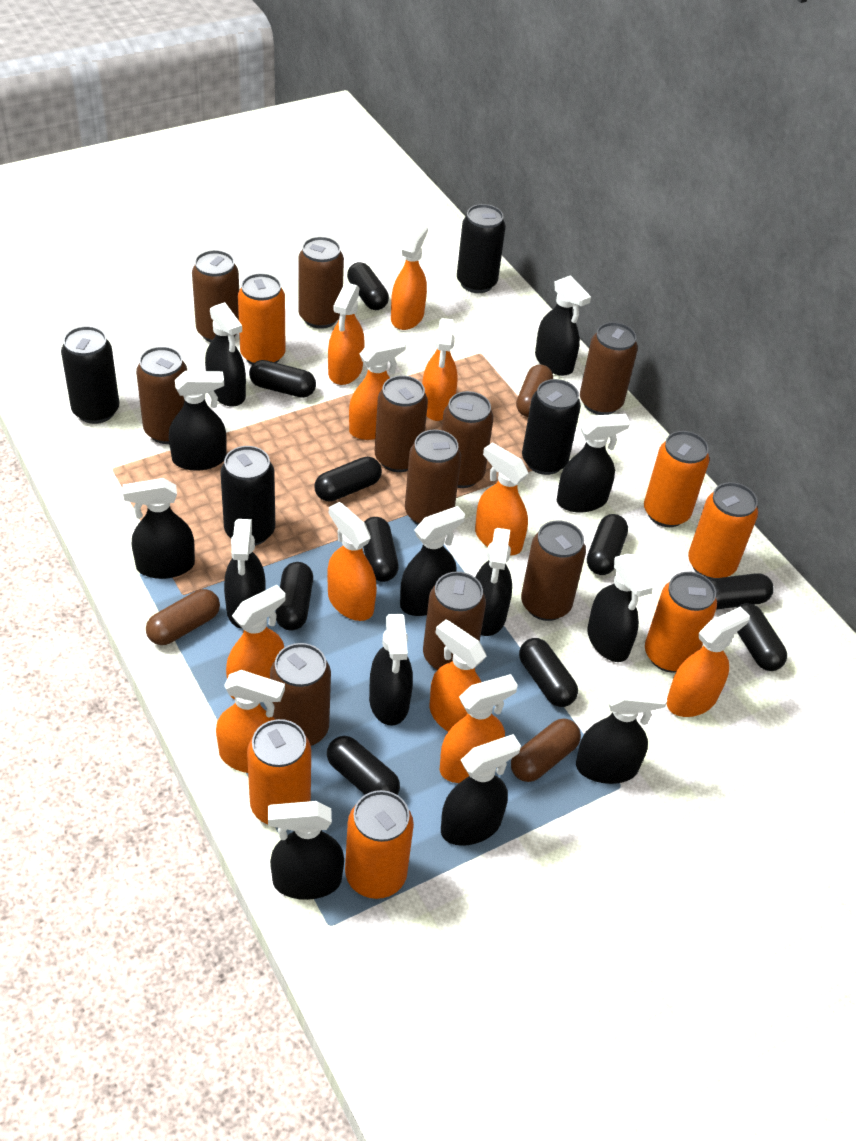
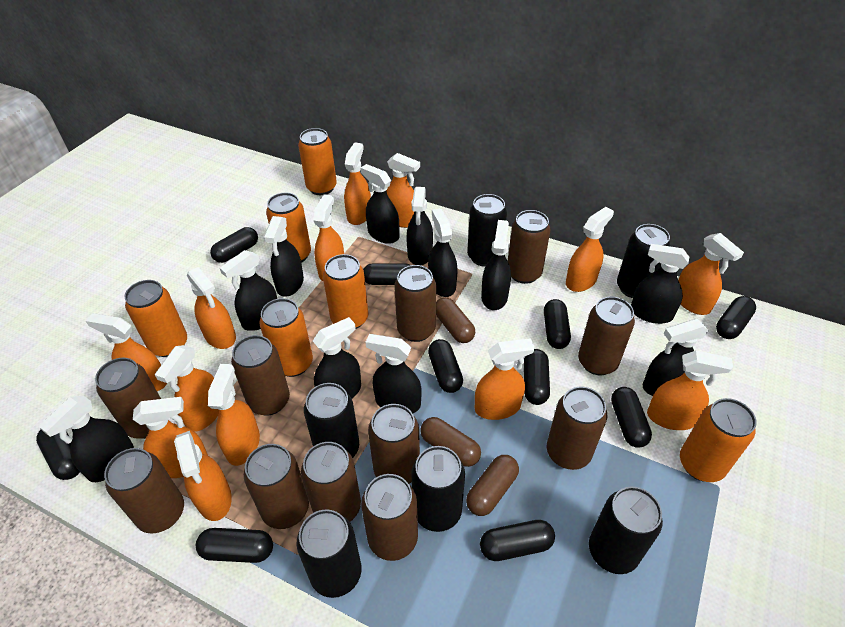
black can: 4 -> 6
black spray bottle: 13 -> 11
brown can: 10 -> 11
orange spray bottle: 11 -> 13

